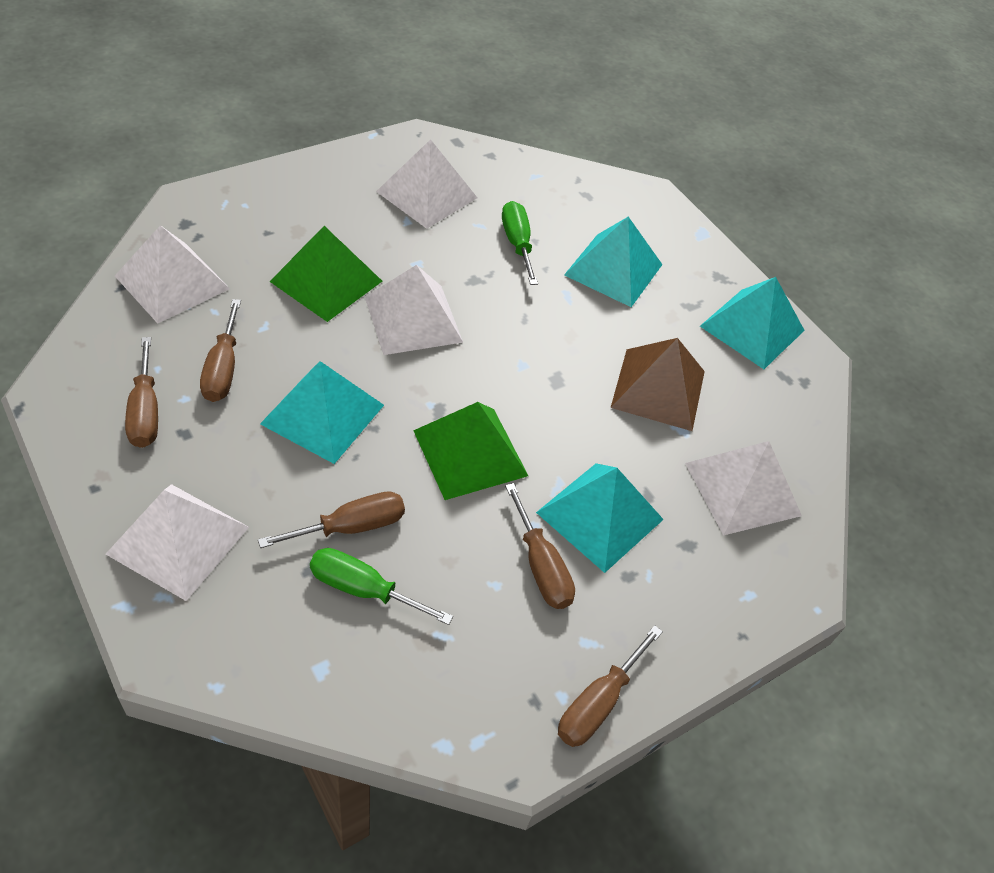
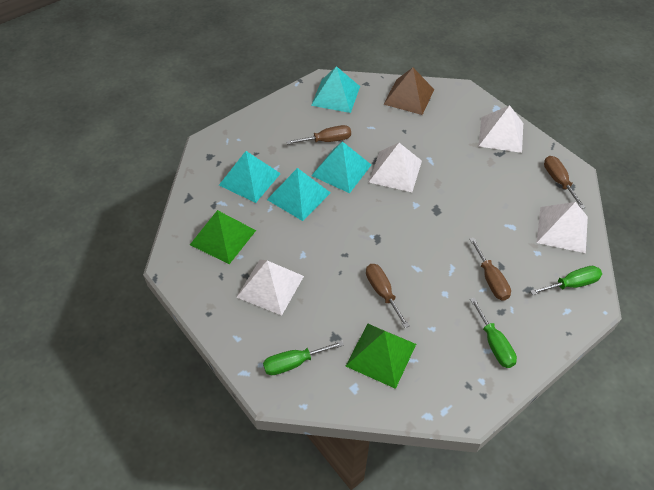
brown screwdriver: 5 -> 4
green screwdriver: 2 -> 3
white pyramid: 5 -> 4

